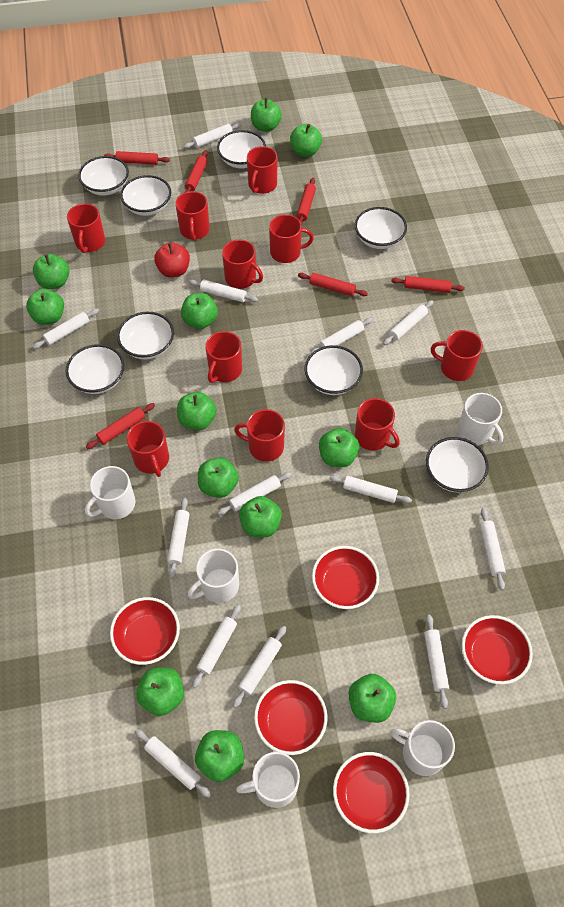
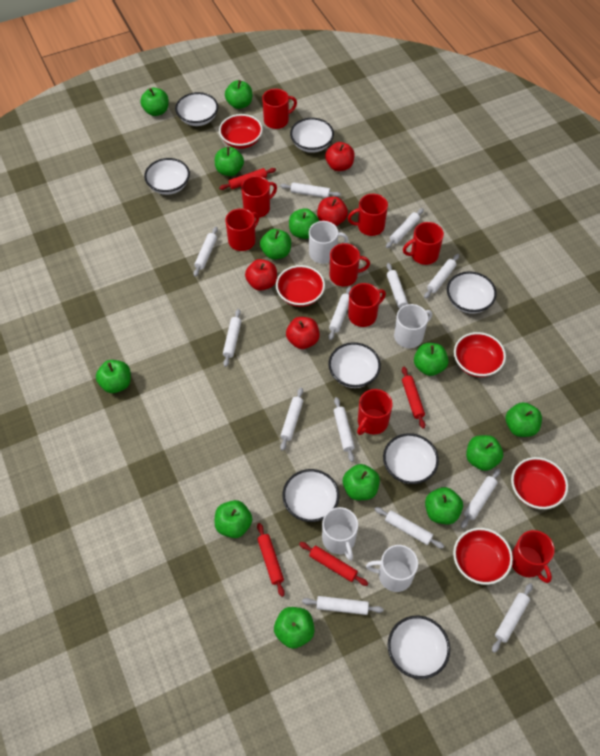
green apple: 12 -> 13
red apple: 1 -> 4
red mug: 10 -> 9
red rolling pin: 6 -> 4
white mug: 5 -> 4

